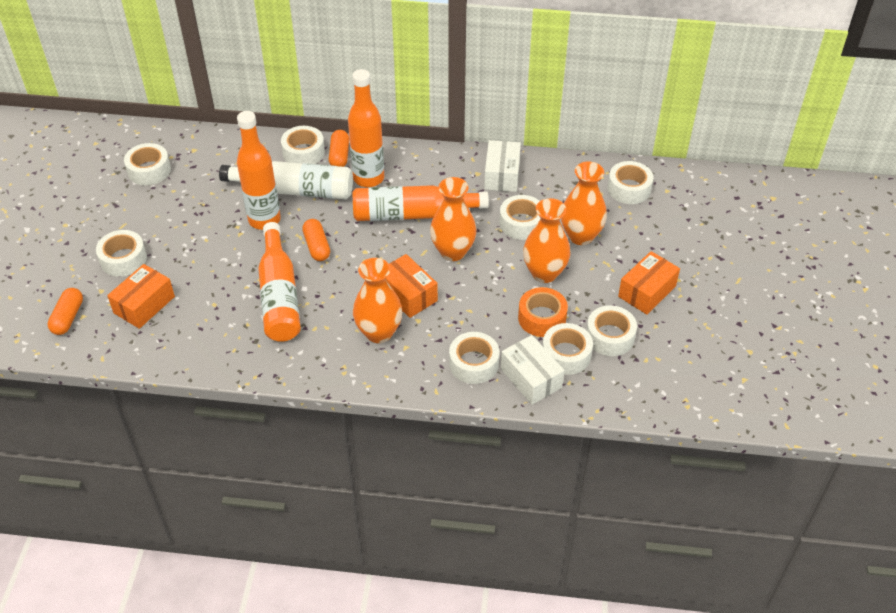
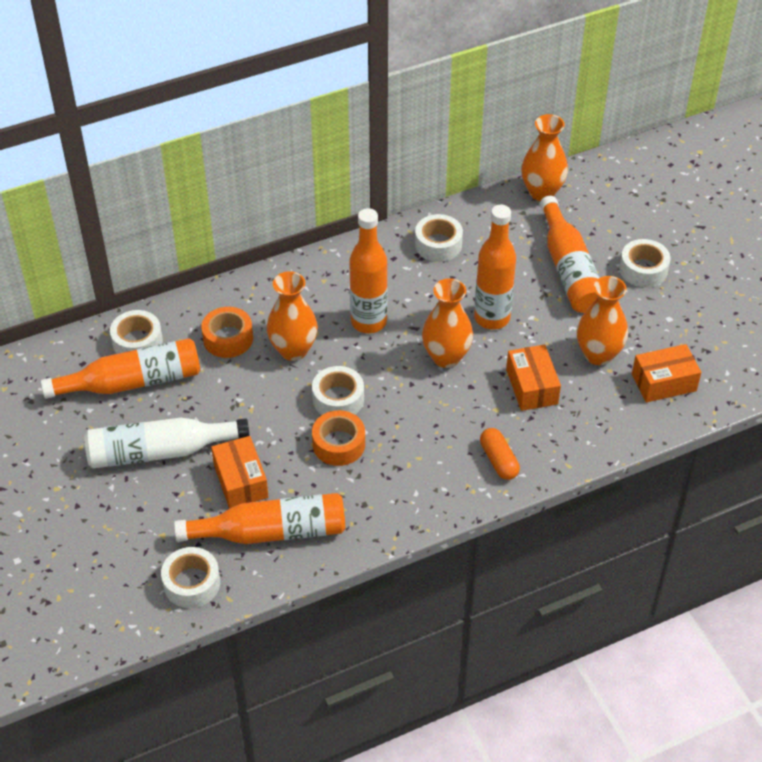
orange bottle: 4 -> 5
orange capsule: 3 -> 1
orange tape: 1 -> 2
white box: 2 -> 0
white tape: 8 -> 5

